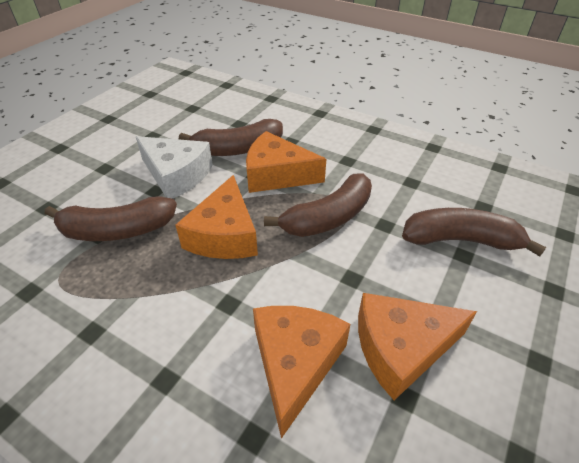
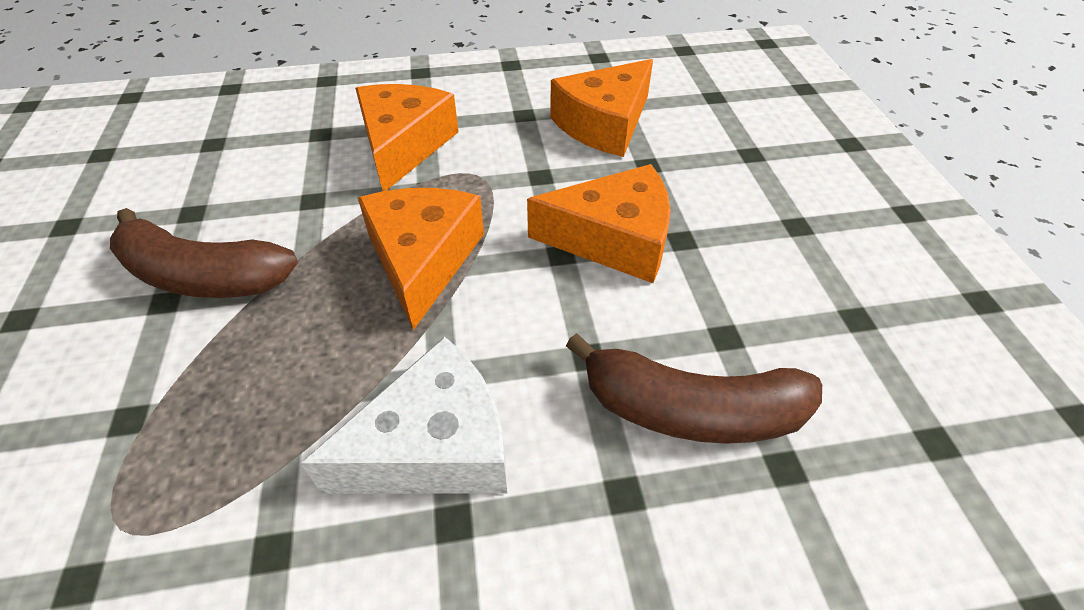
brown banana: 4 -> 2

